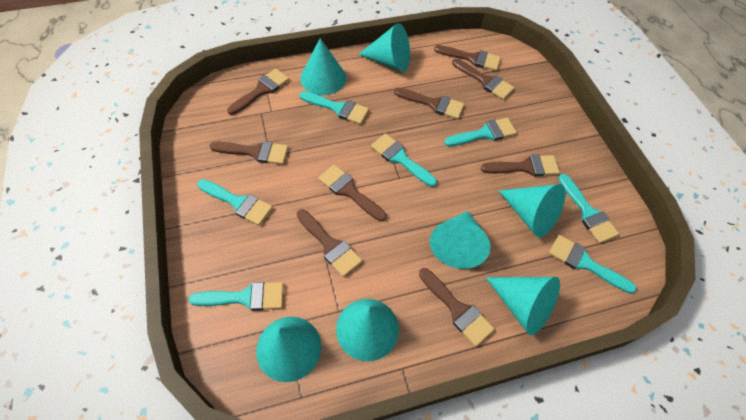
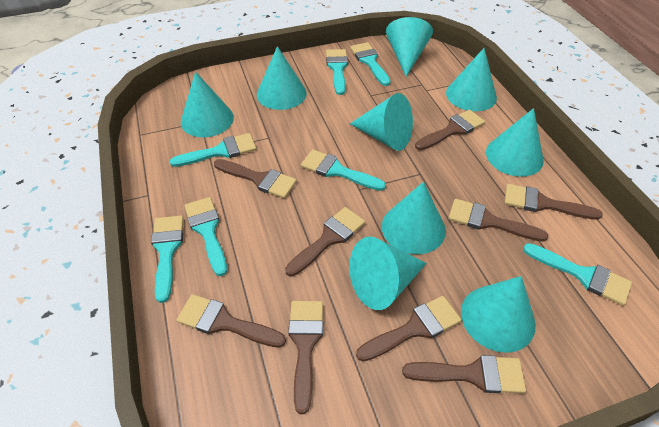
turquoise cone: 7 -> 9

